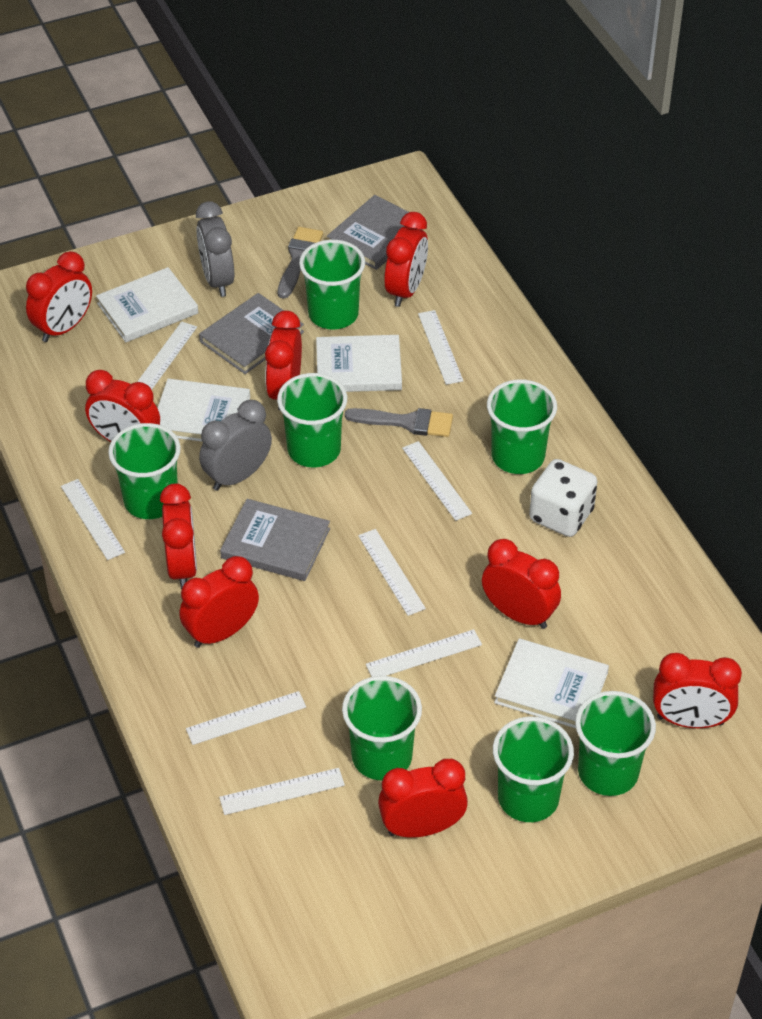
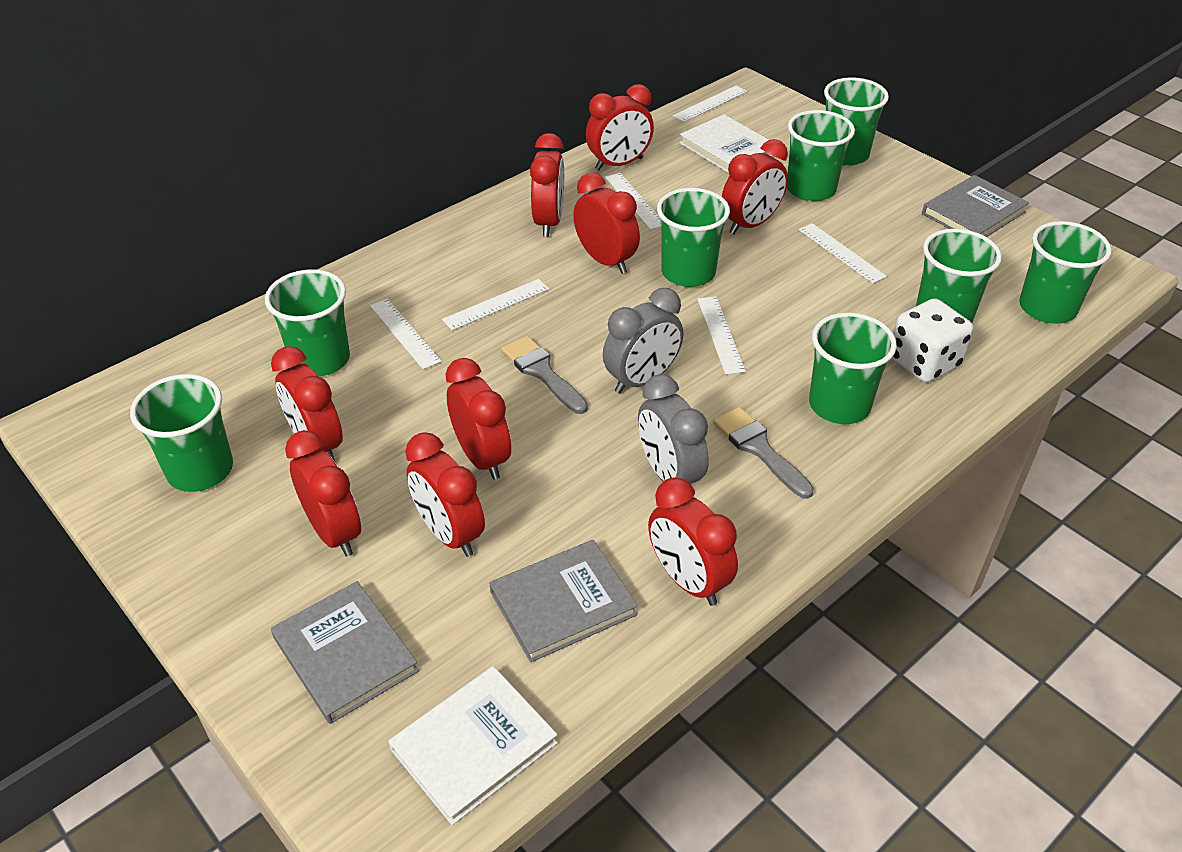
green cup: 7 -> 8
white book: 4 -> 2
white ruler: 8 -> 6

